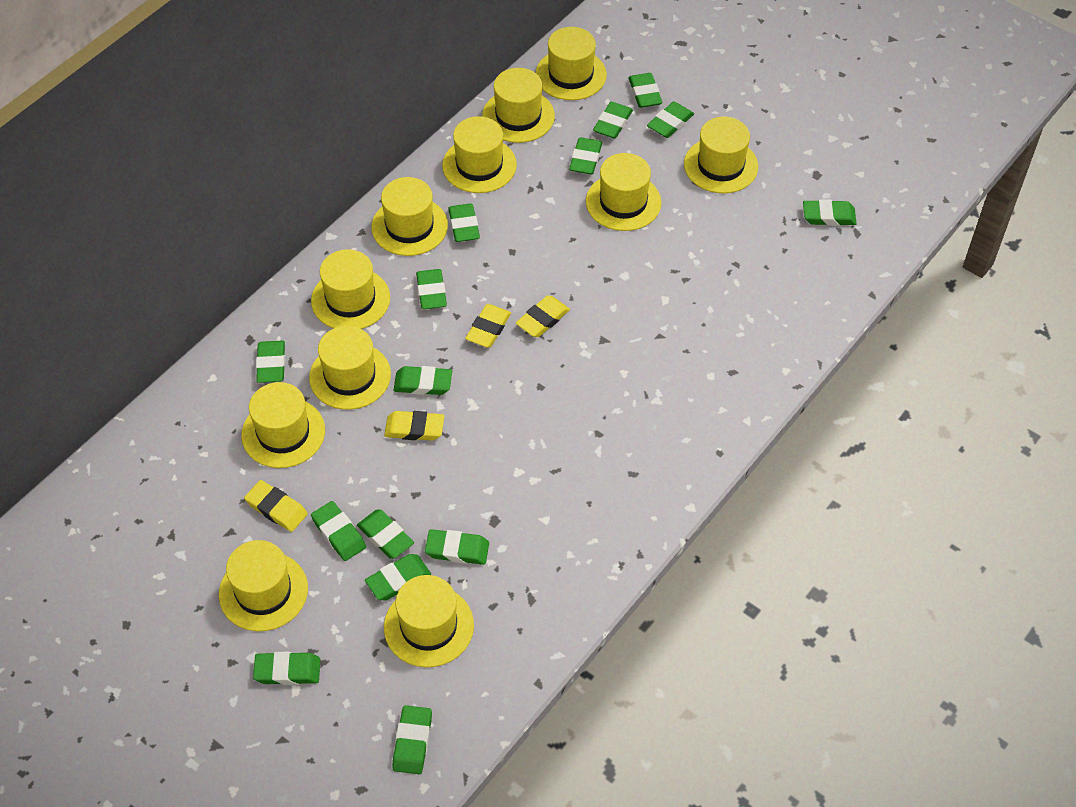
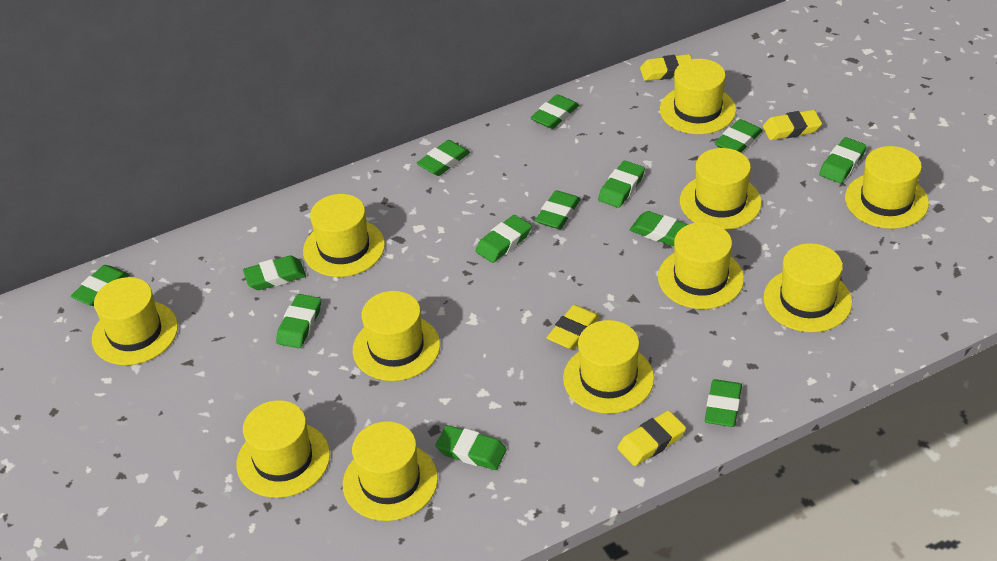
green eraser: 15 -> 13

